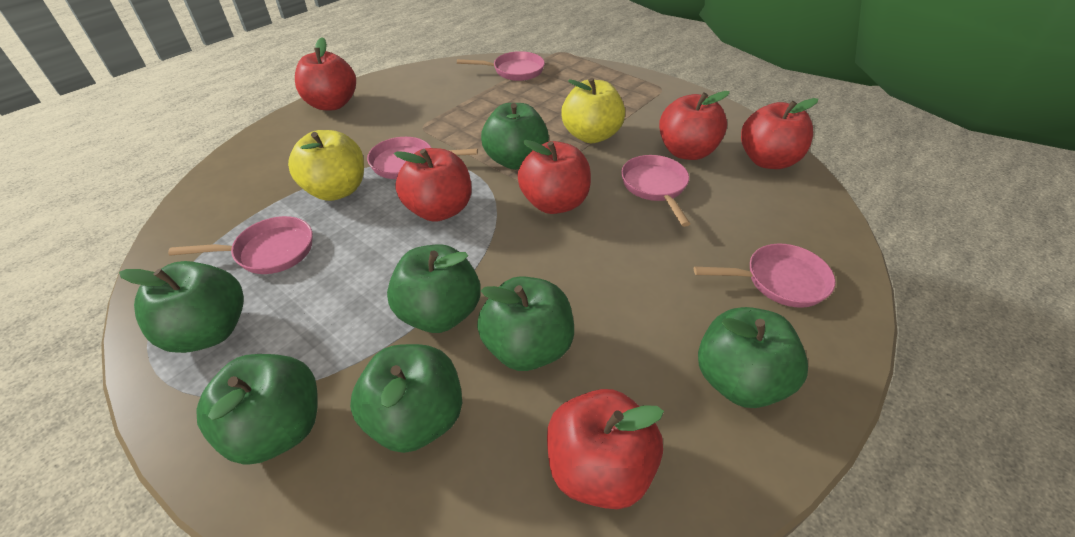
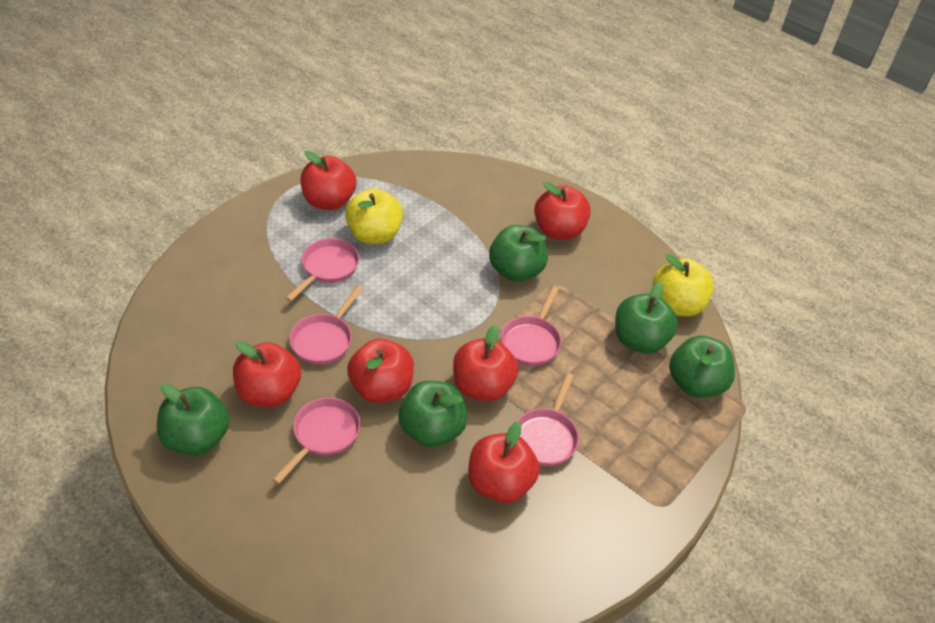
green apple: 7 -> 5

